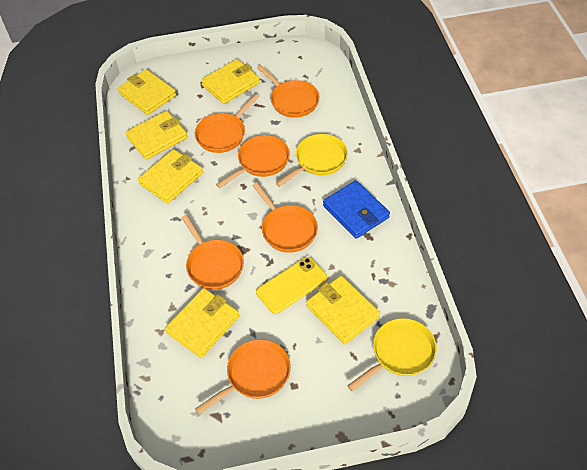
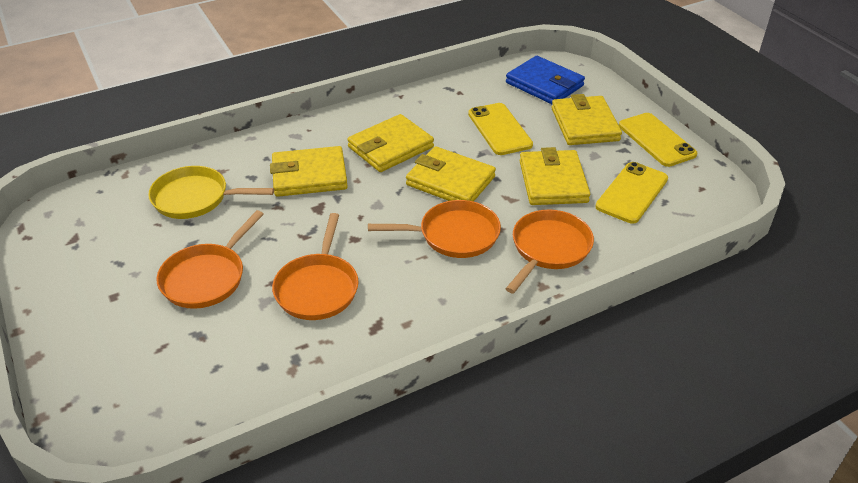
orange pan: 6 -> 4
yellow pan: 2 -> 1
yellow phone: 1 -> 3
yellow wallet: 6 -> 5

